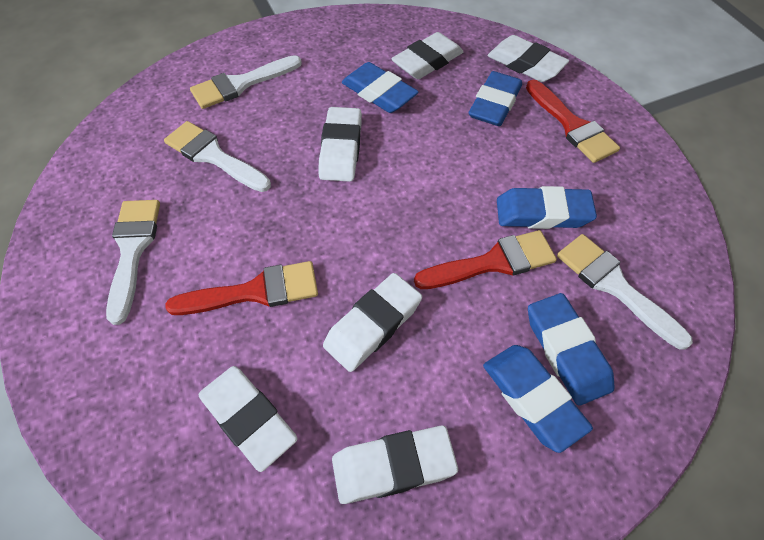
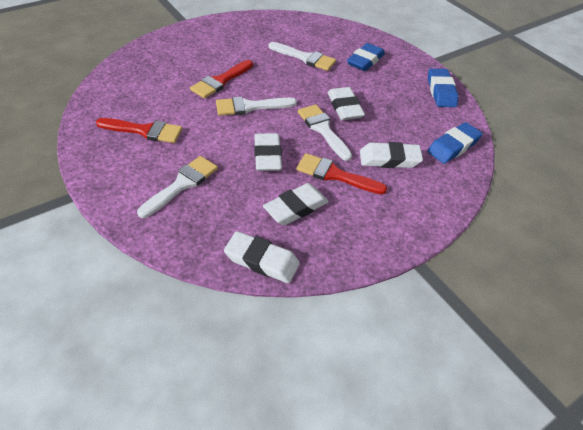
blue eraser: 5 -> 3
white eraser: 6 -> 5

